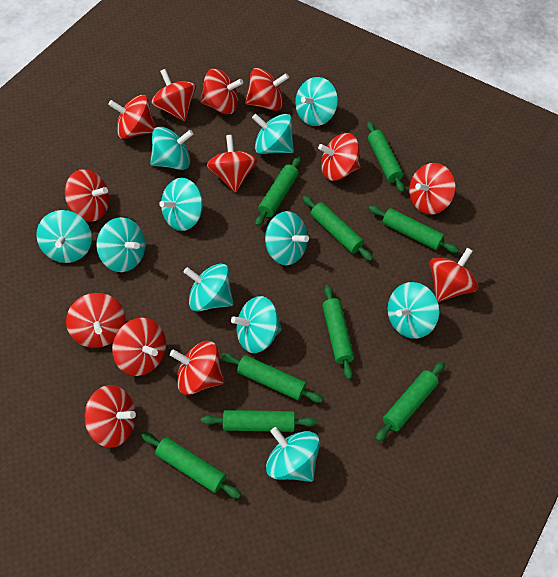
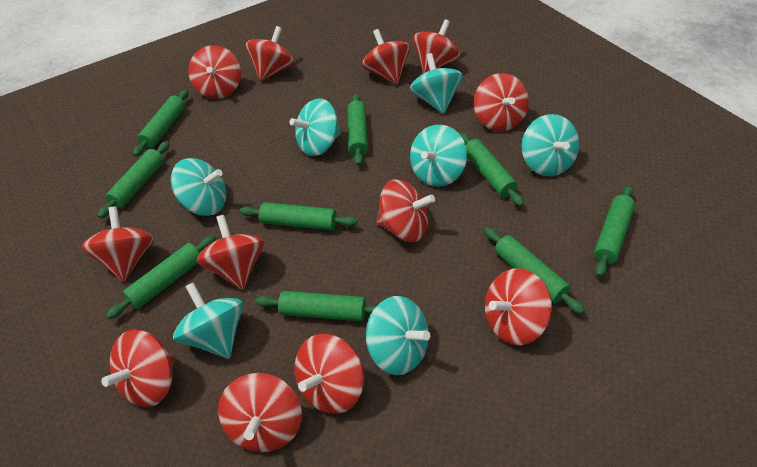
red spinning top: 13 -> 12
turquoise spinning top: 11 -> 7

